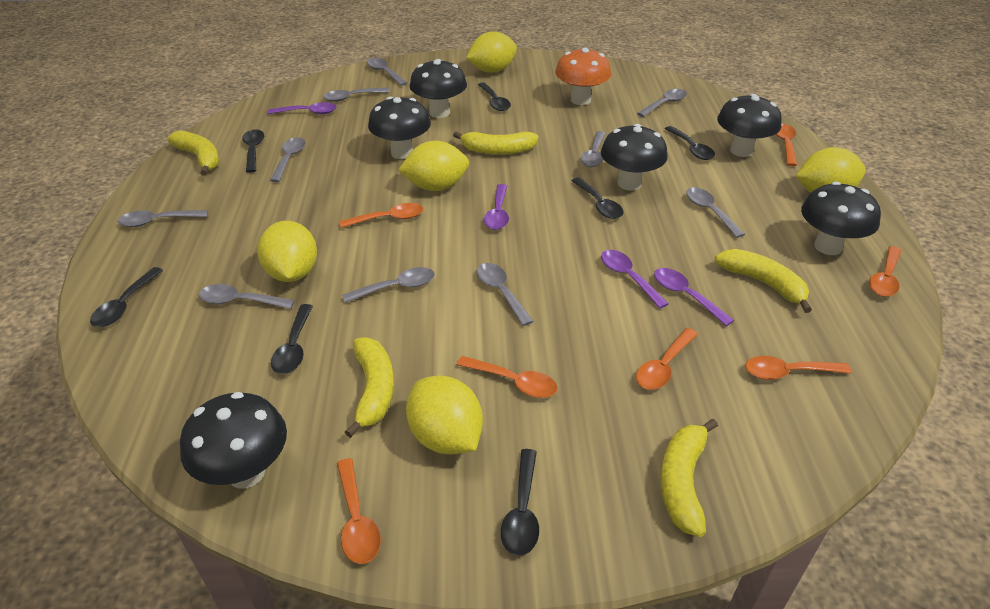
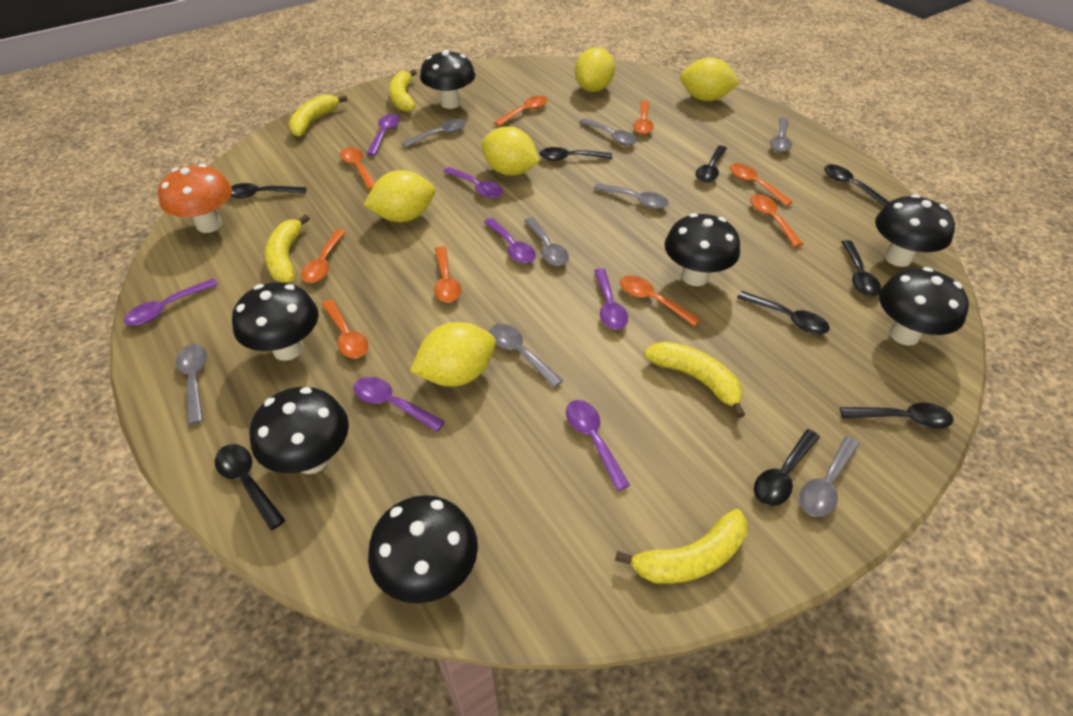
black mushroom: 6 -> 7
black spoon: 7 -> 9
grey spoon: 10 -> 8
orange spoon: 7 -> 9
purple spoon: 4 -> 7

